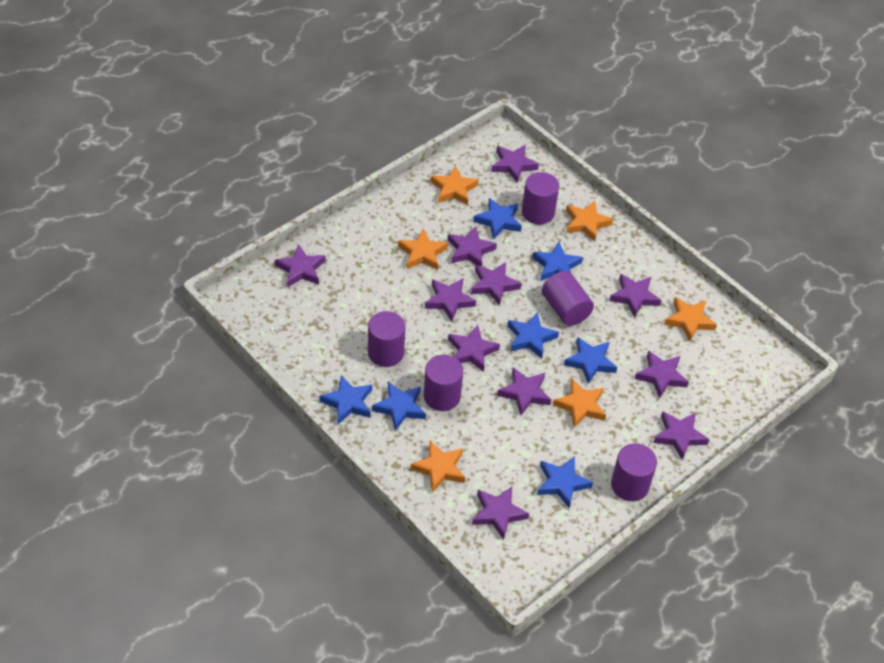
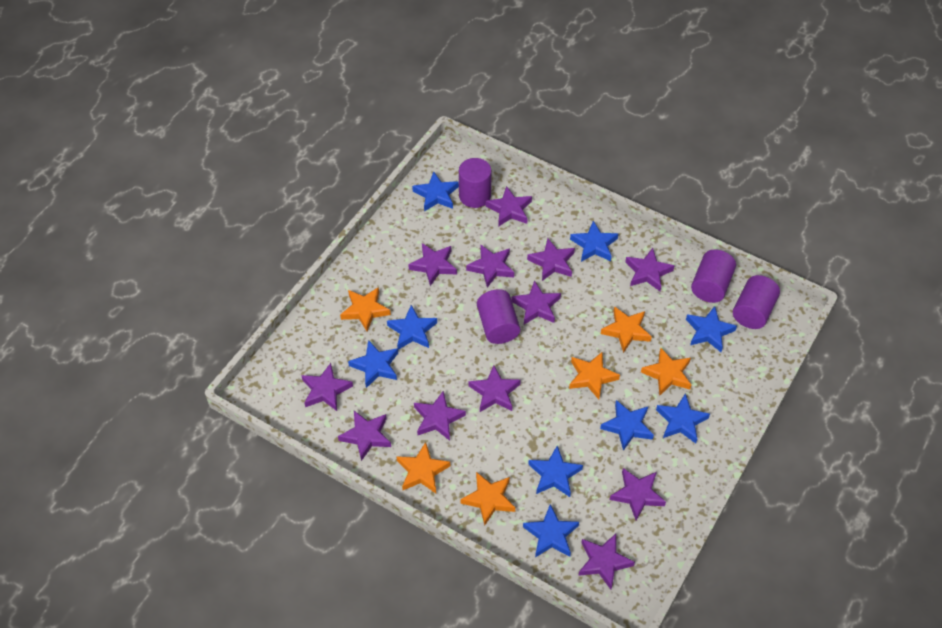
blue star: 7 -> 9
purple cylinder: 5 -> 4
purple star: 11 -> 12

